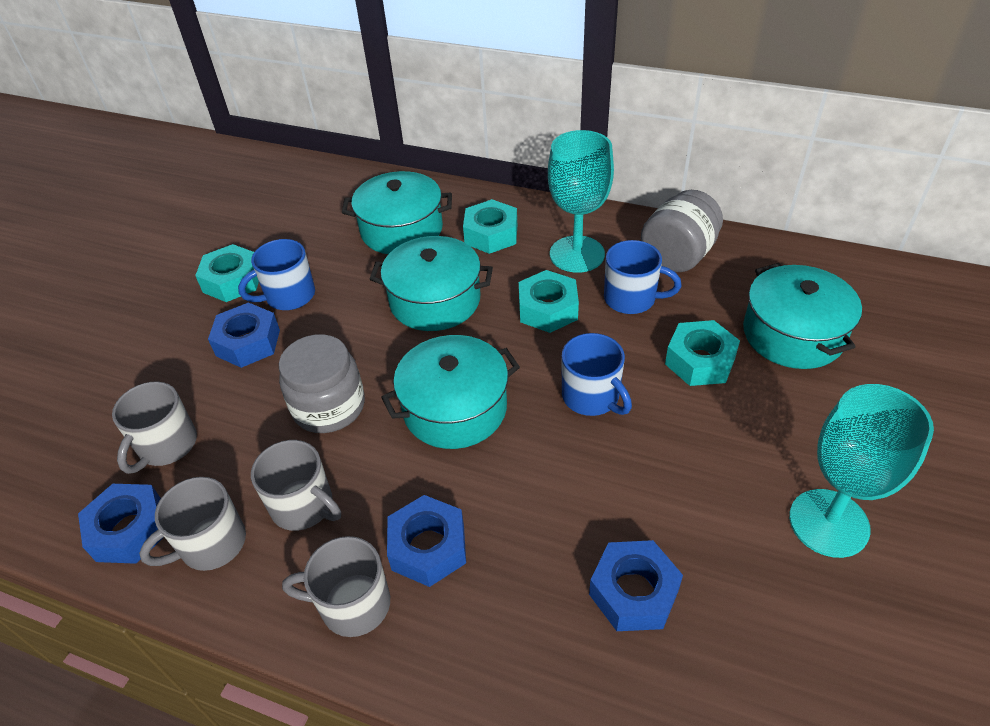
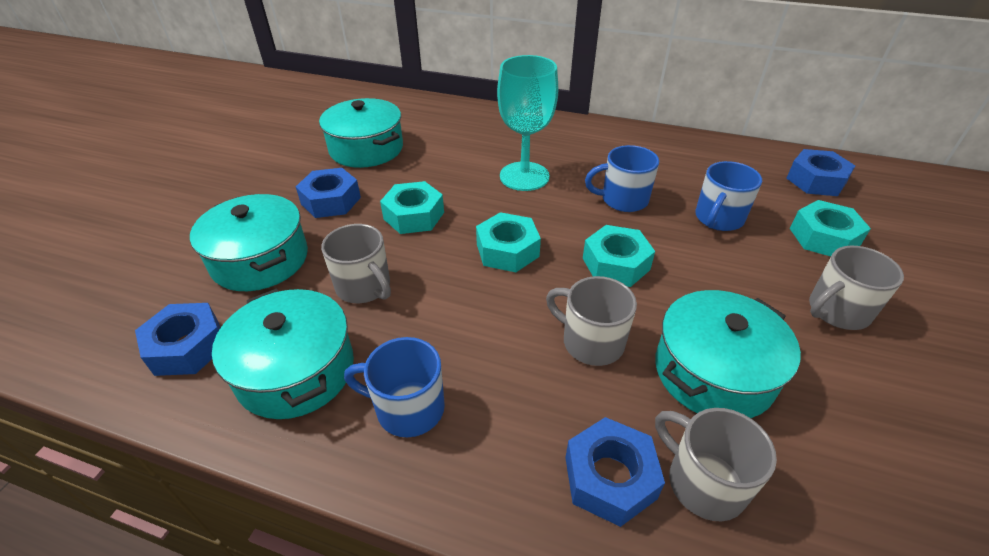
grey jar: 2 -> 0
turquoise goblet: 2 -> 1

